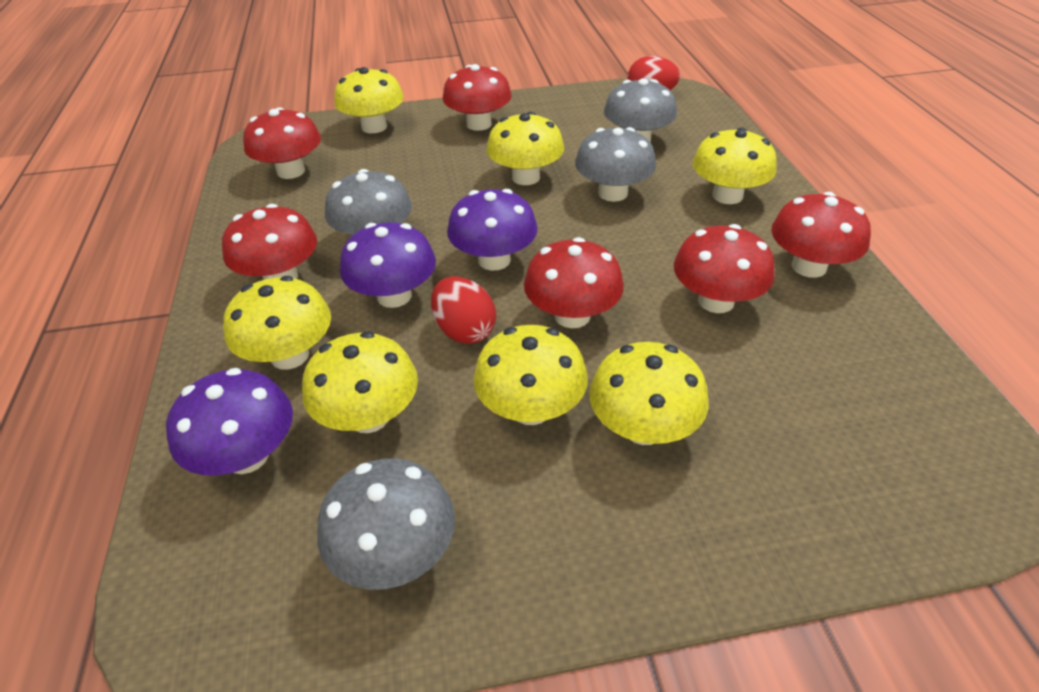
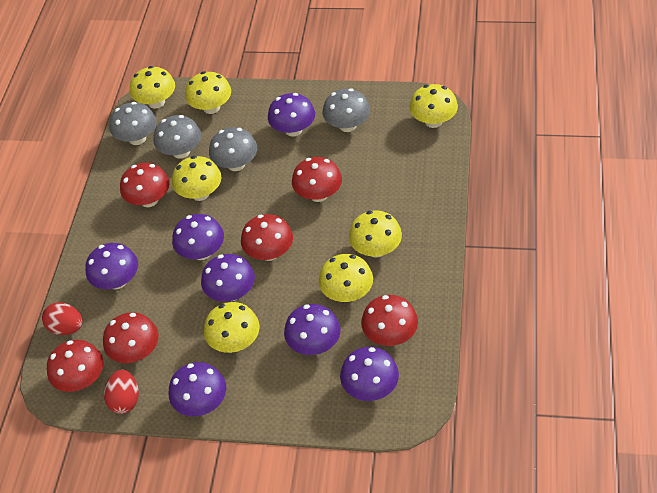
purple mushroom: 3 -> 7

